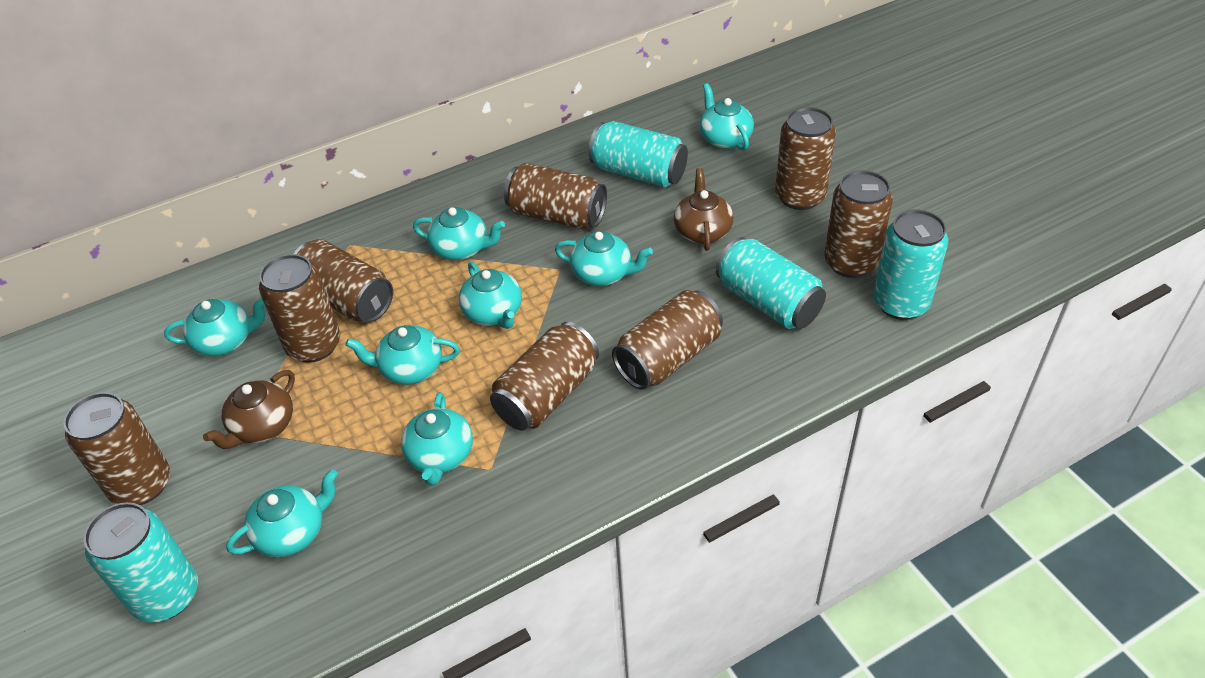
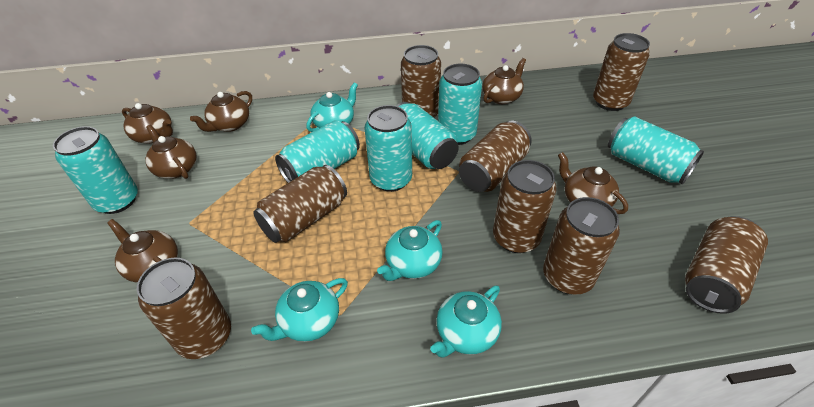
brown teapot: 2 -> 6
turquoise can: 4 -> 6
turquoise teapot: 8 -> 4

